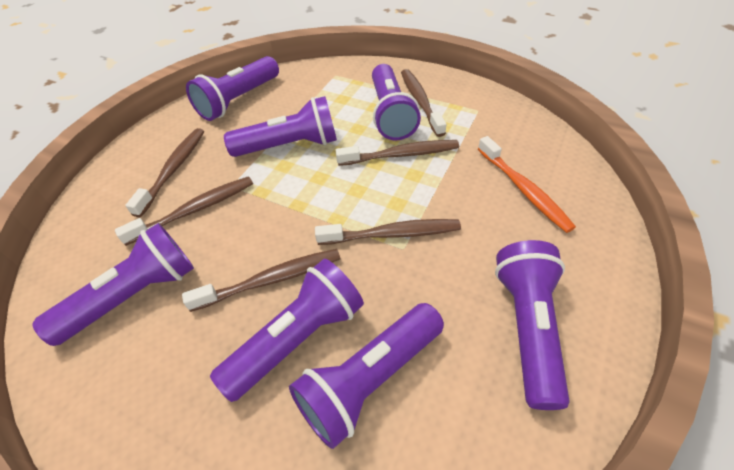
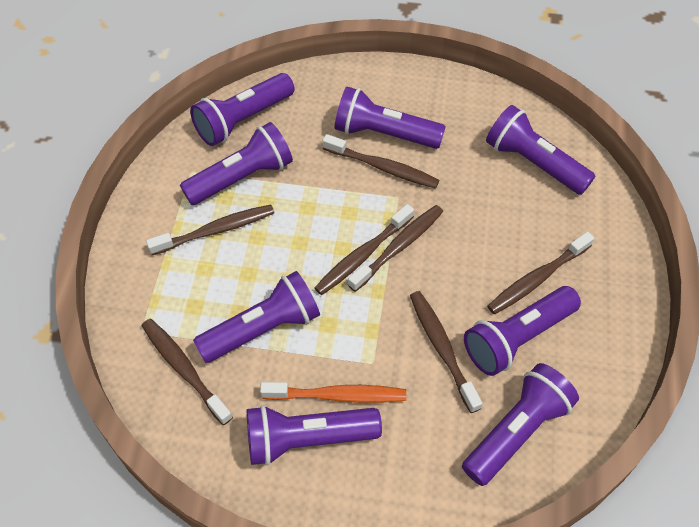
brown toothbrush: 6 -> 7
purple flashlight: 7 -> 8

